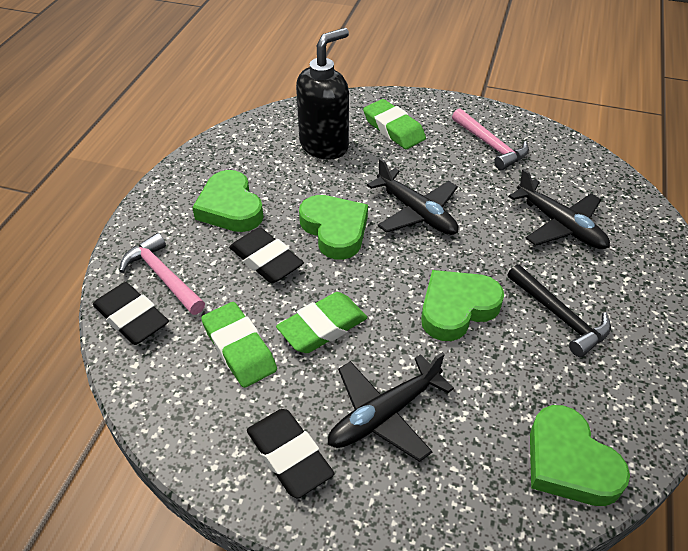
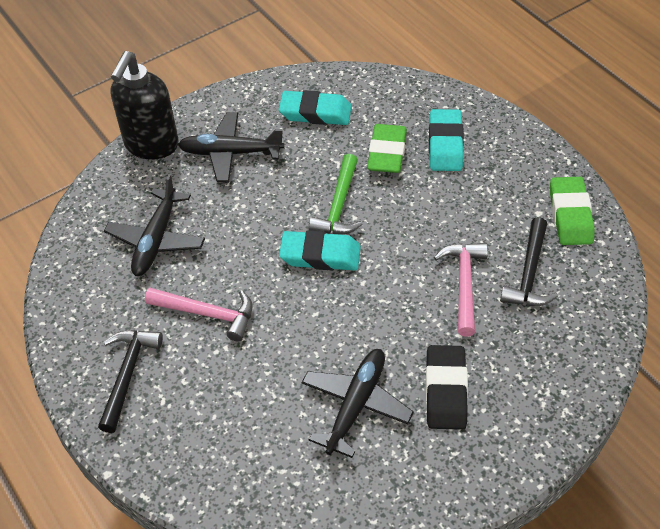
black eraser: 3 -> 1
black hammer: 1 -> 2
green eraser: 3 -> 2
green hammer: 0 -> 1
green heart: 4 -> 0
turquoise eraser: 0 -> 3

